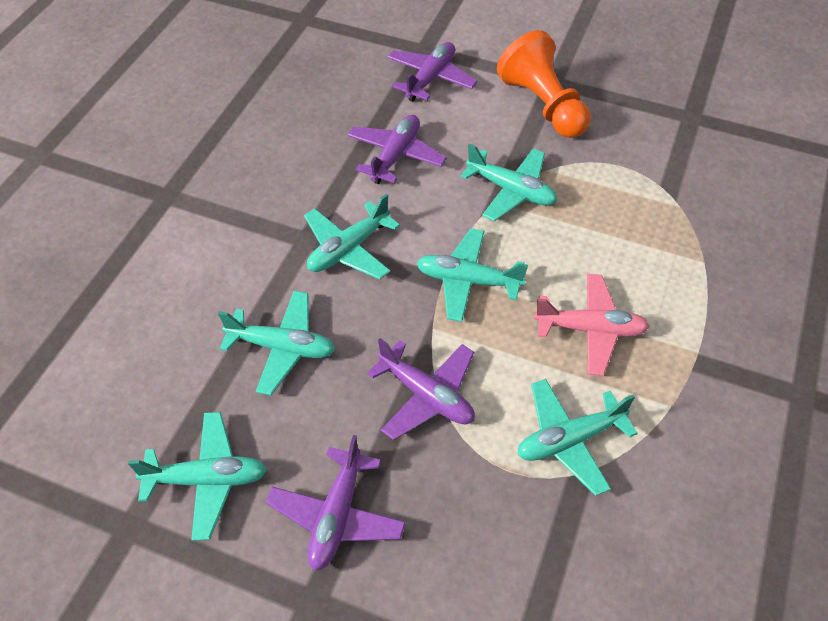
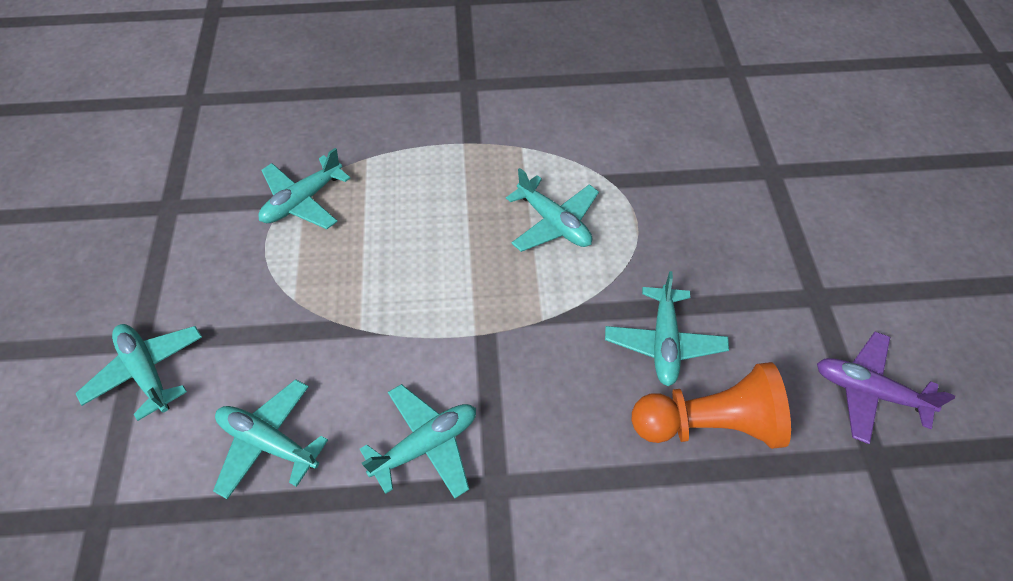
pink plane: 1 -> 0
purple plane: 4 -> 1

